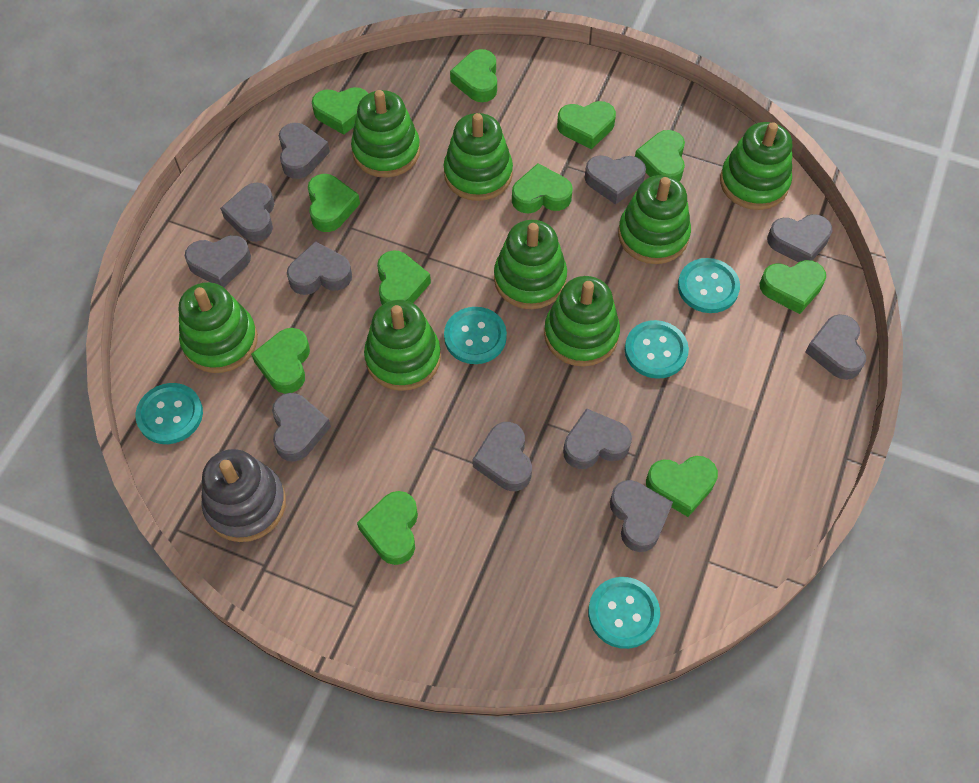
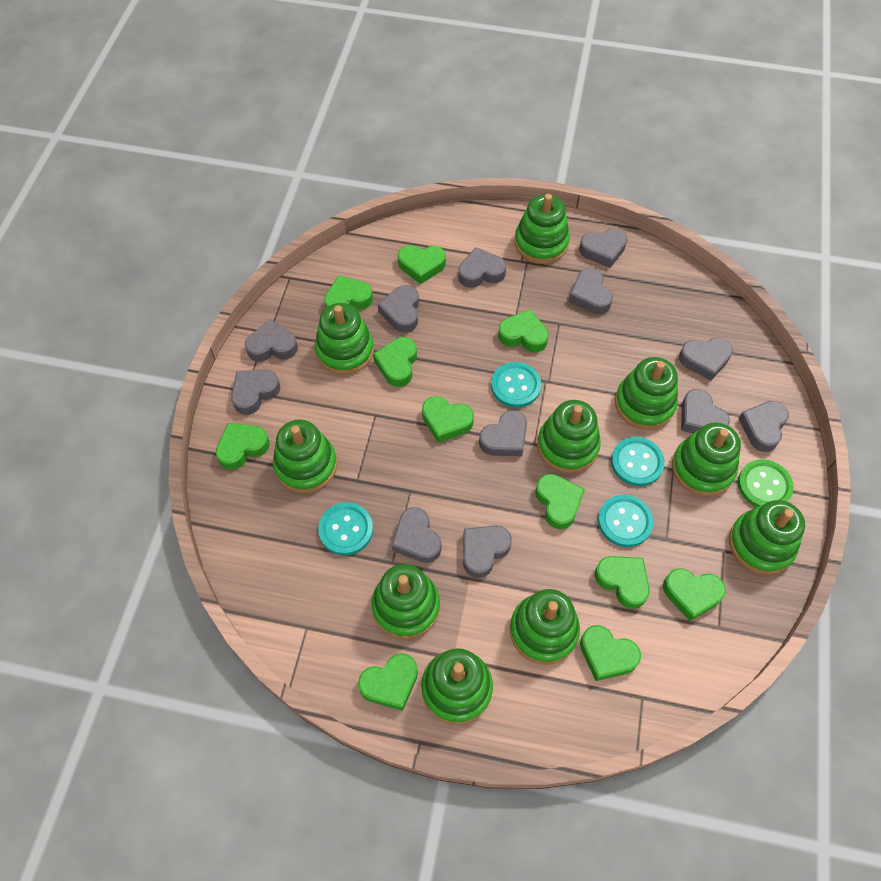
green button: 0 -> 1
green stacking toy: 8 -> 10
grey heart: 11 -> 12
grey stacking toy: 1 -> 0
turquoise button: 5 -> 4

